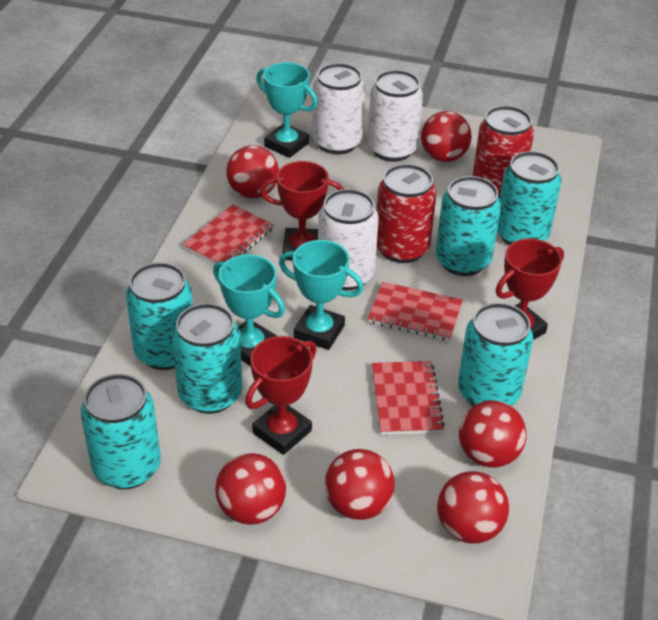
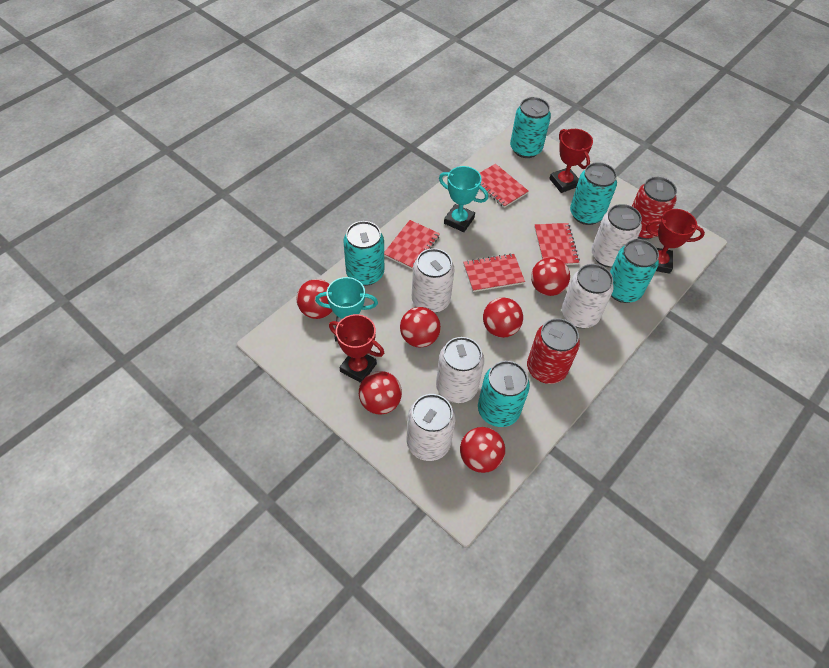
red notebook: 3 -> 4
turquoise can: 6 -> 5
turquoise trophy: 3 -> 2
white can: 3 -> 5

